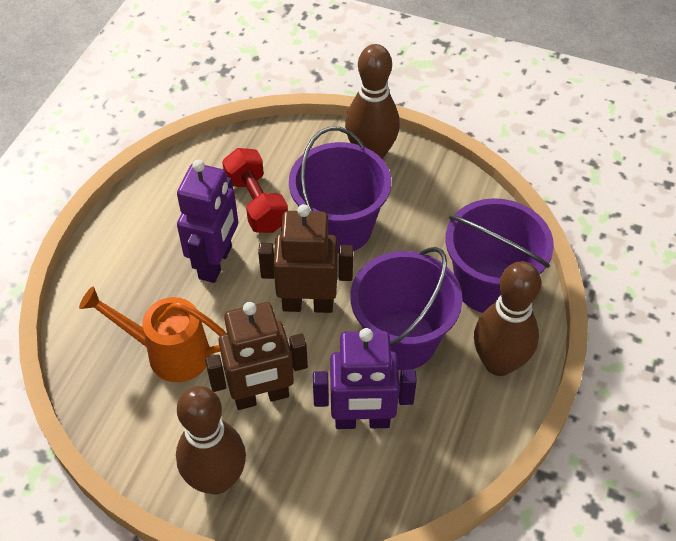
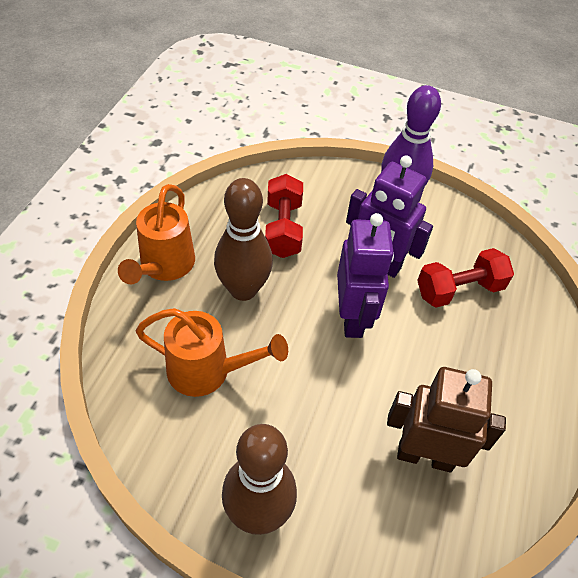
brown bowling pin: 3 -> 2
brown robot: 2 -> 1
orange watering can: 1 -> 2
purple bowling pin: 0 -> 1
purple bucket: 3 -> 0
red dumbbell: 1 -> 2

